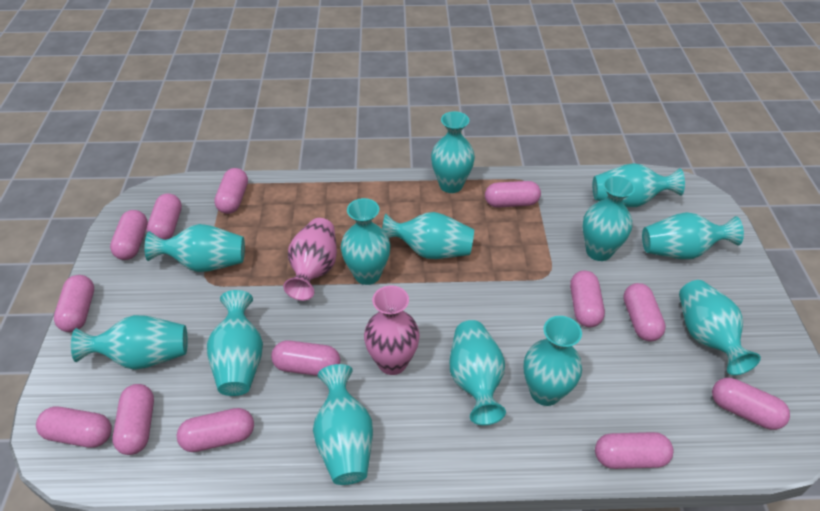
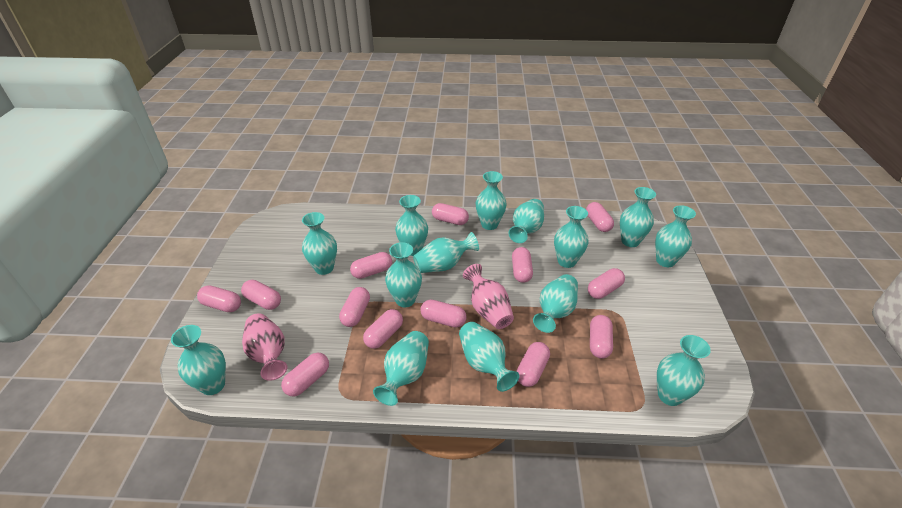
turquoise vase: 13 -> 14

